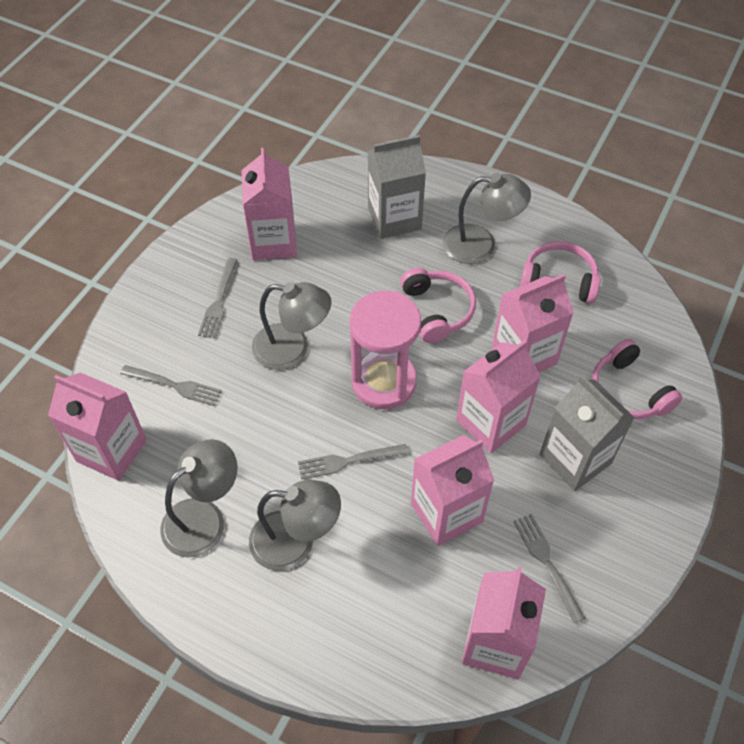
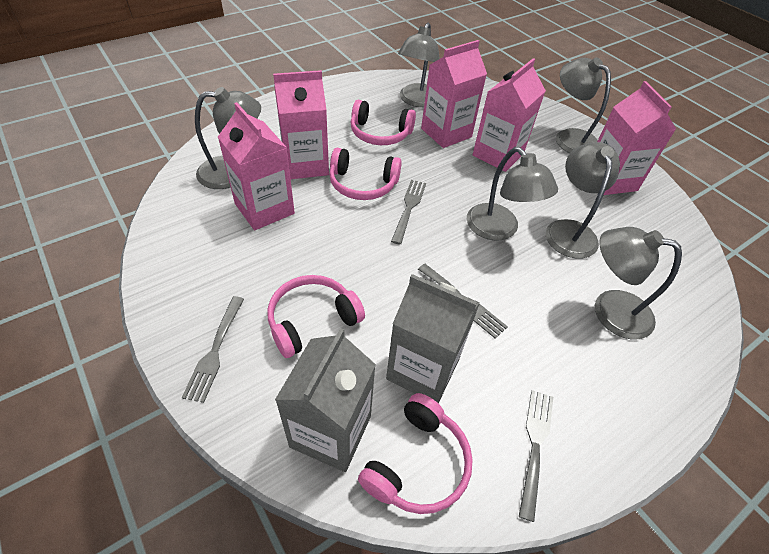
grey lamp: 4 -> 6
pink carton: 6 -> 5
pink headphones: 3 -> 4
pink hourglass: 1 -> 0

